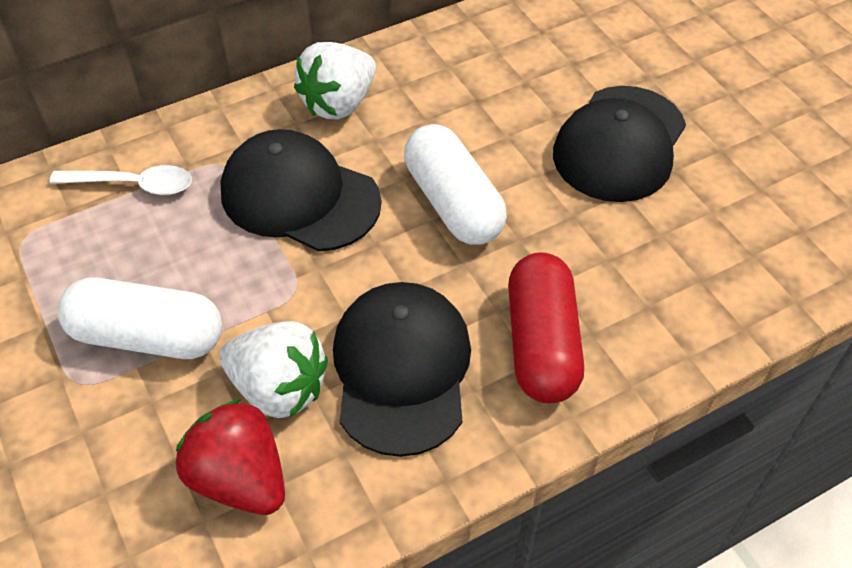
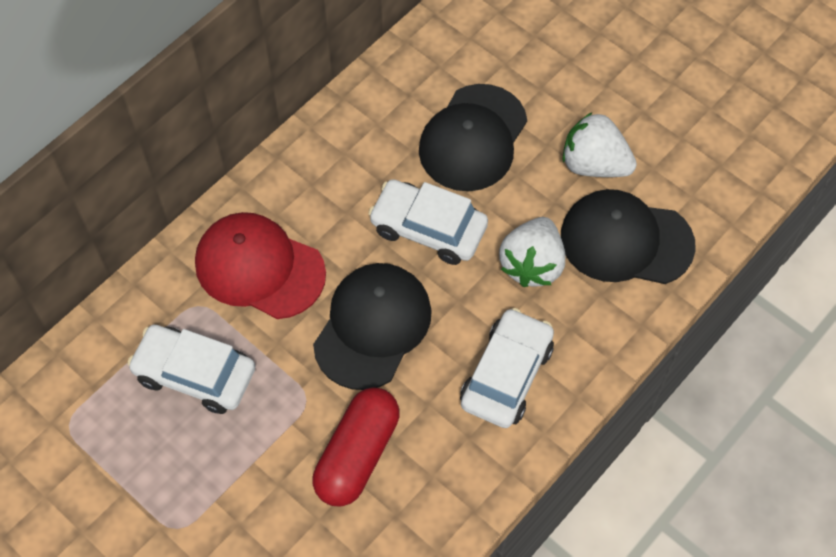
red cap: 0 -> 1
red strawberry: 1 -> 0
white capsule: 2 -> 0
white car: 0 -> 3
white spoon: 1 -> 0

